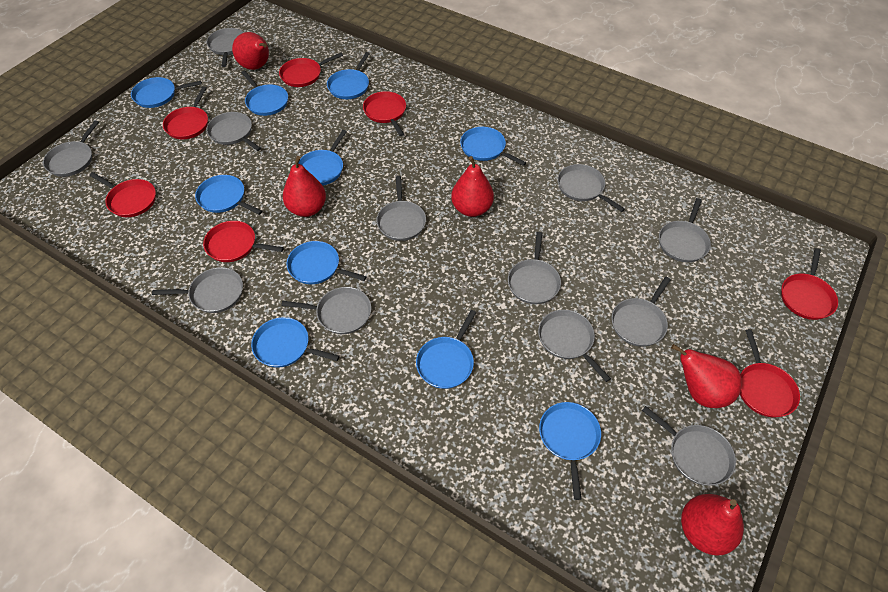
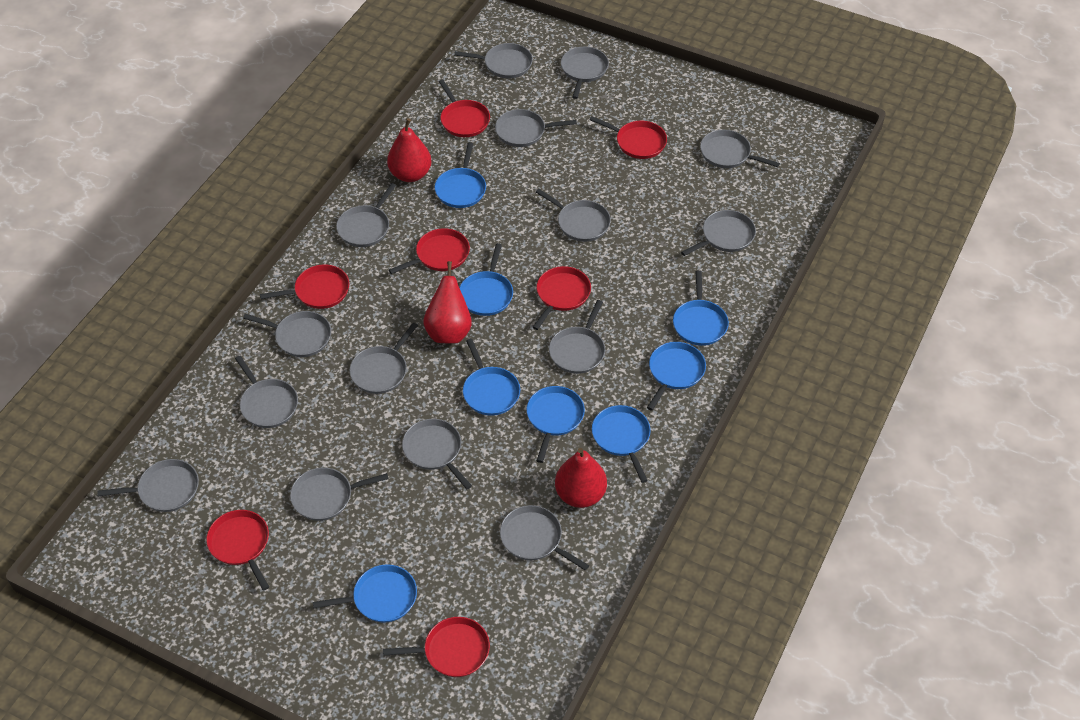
blue pan: 10 -> 8
grey pan: 12 -> 15
red pear: 5 -> 3

